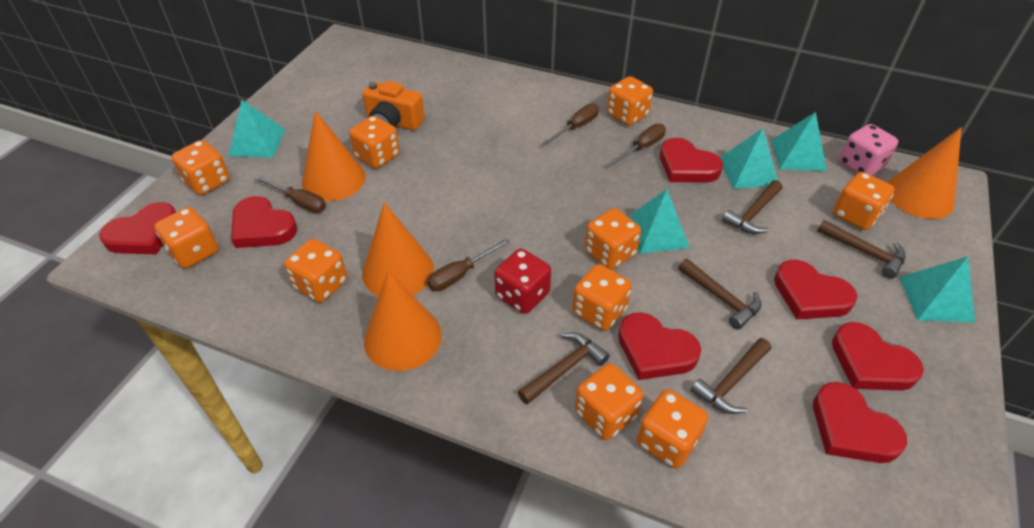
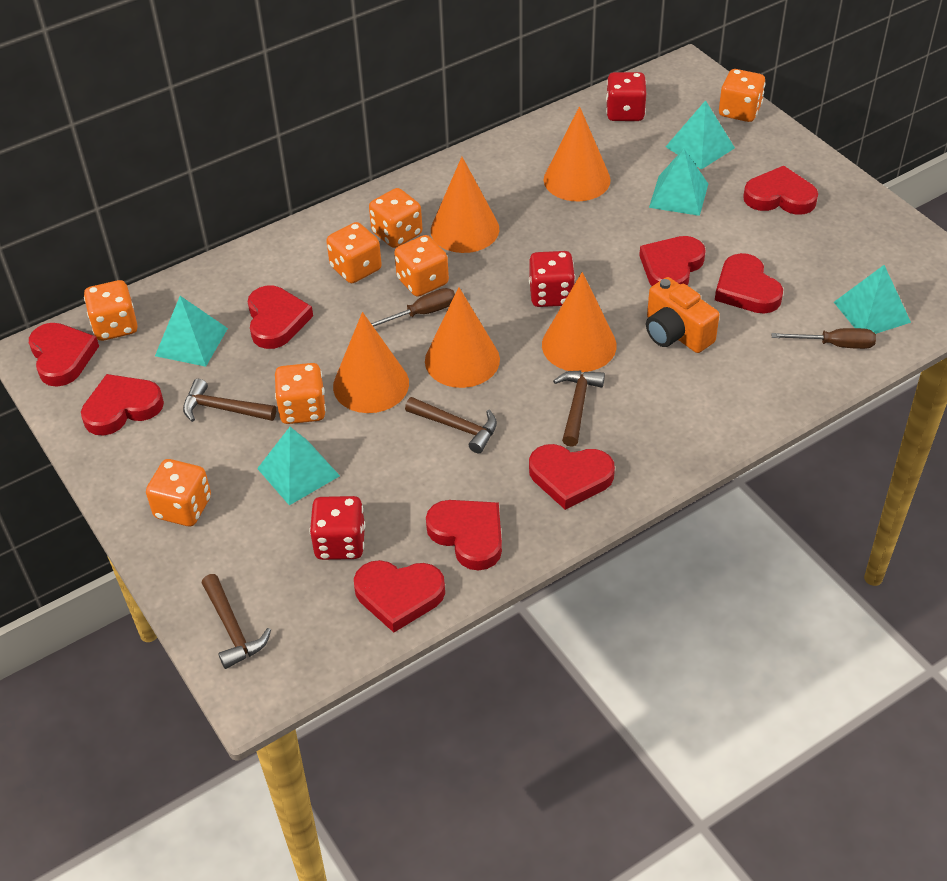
brown hammer: 5 -> 4
brown screwdriver: 4 -> 2
orange cone: 4 -> 5
orange dice: 10 -> 7
pink dice: 1 -> 0
red dice: 1 -> 3
red heart: 7 -> 9

